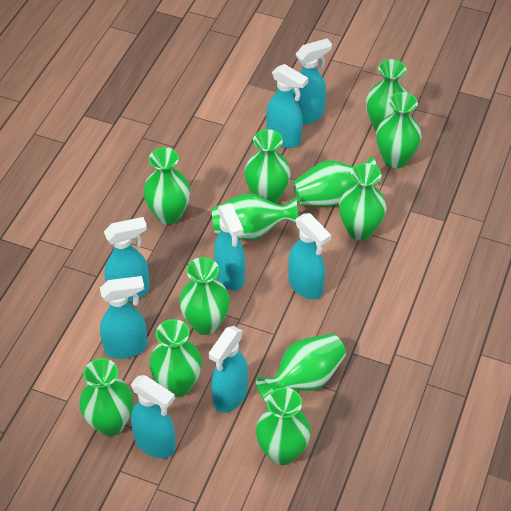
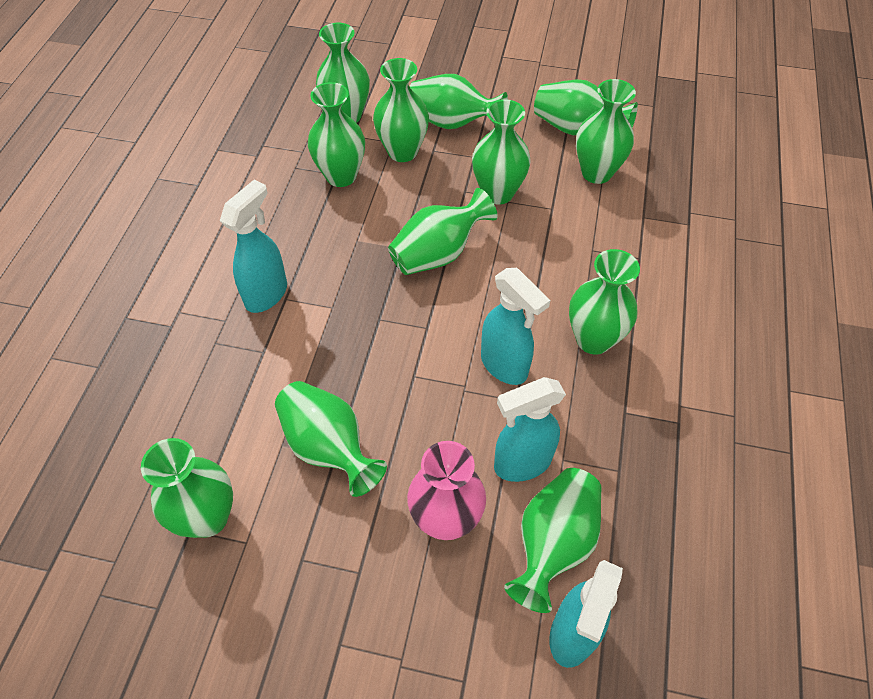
pink vase: 0 -> 1
turquoise spray bottle: 8 -> 4

